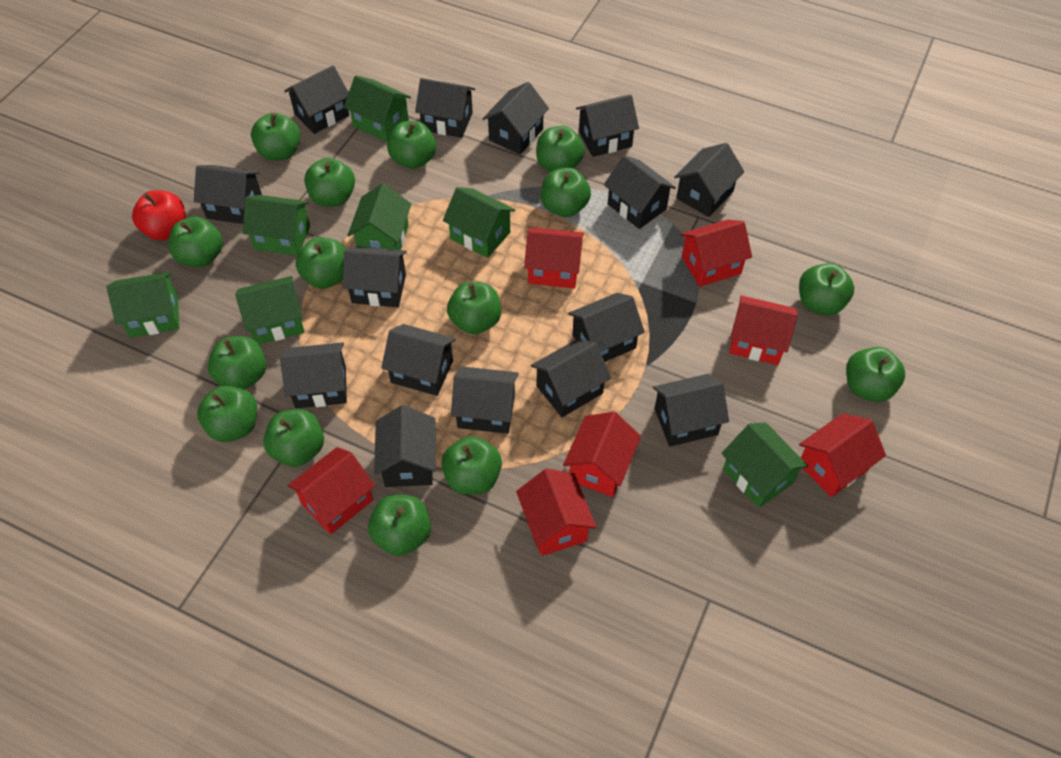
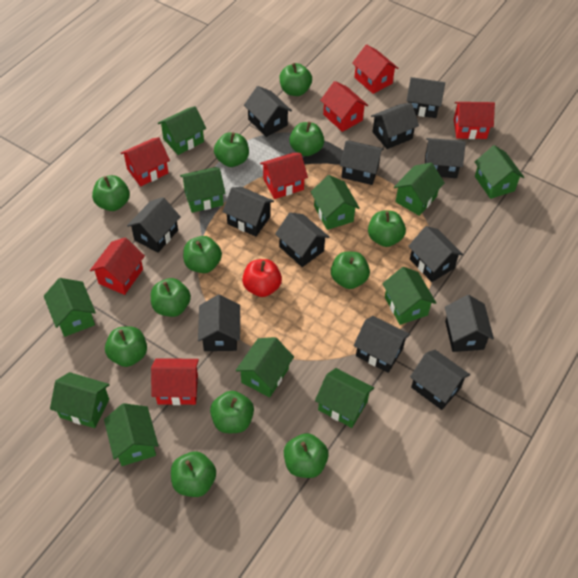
black house: 15 -> 13
green apple: 15 -> 12
green house: 7 -> 11

